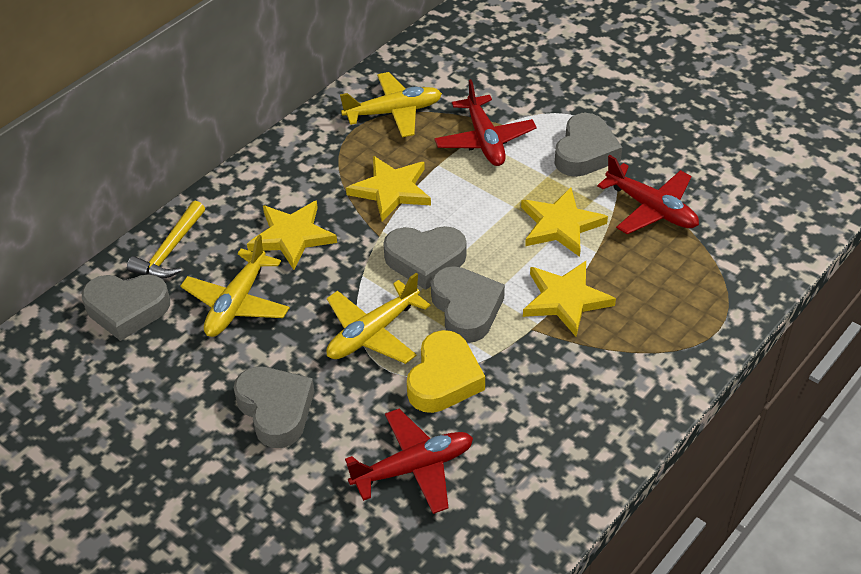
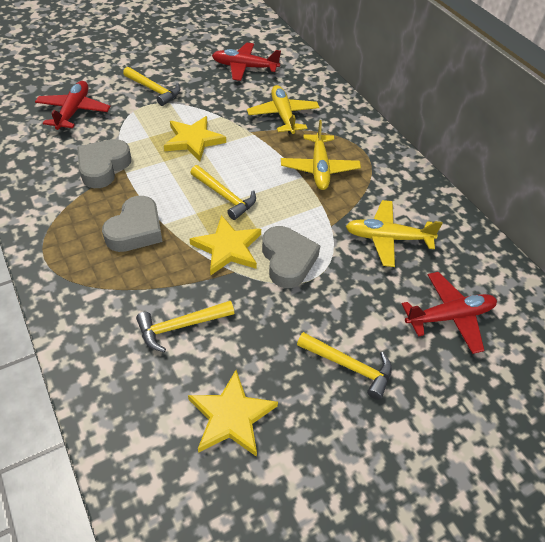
grey heart: 5 -> 3
yellow hammer: 1 -> 4
yellow heart: 1 -> 0
yellow star: 4 -> 3

